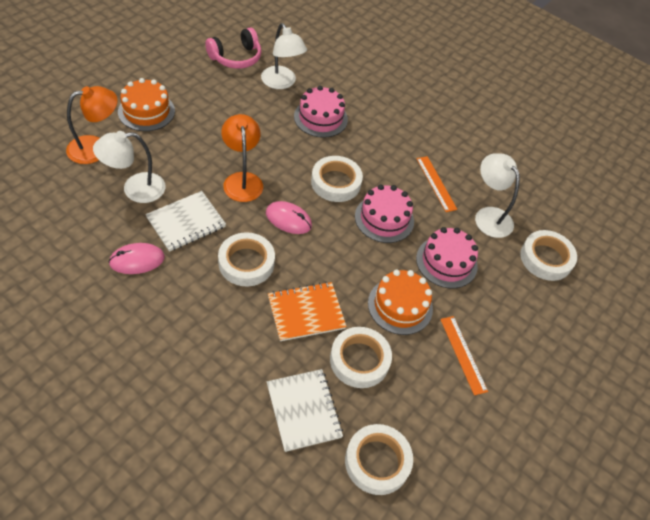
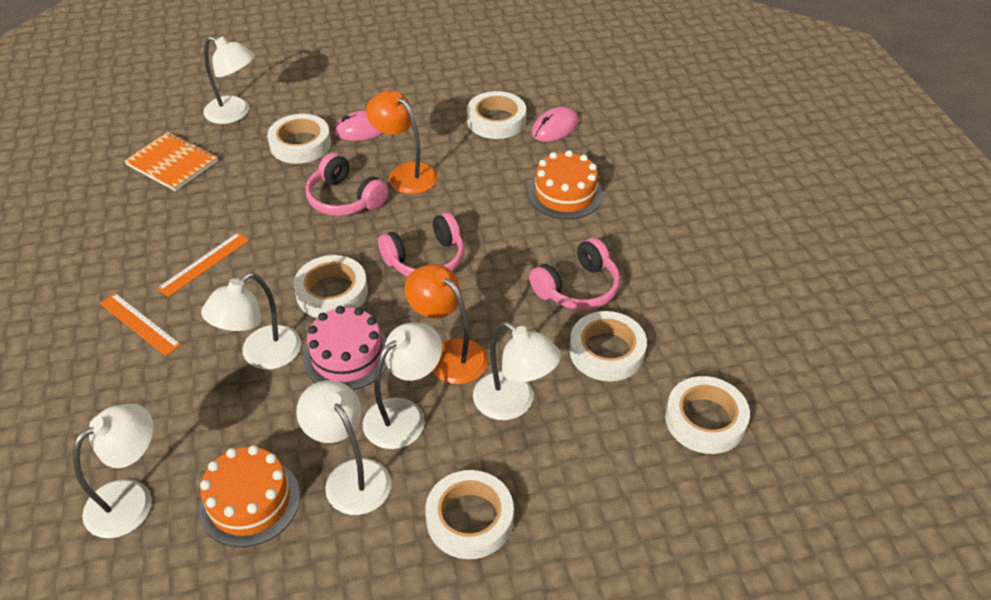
pink cake: 3 -> 1
pink headphones: 1 -> 3
white lamp: 3 -> 6
white notebook: 2 -> 0
white tape: 5 -> 6

